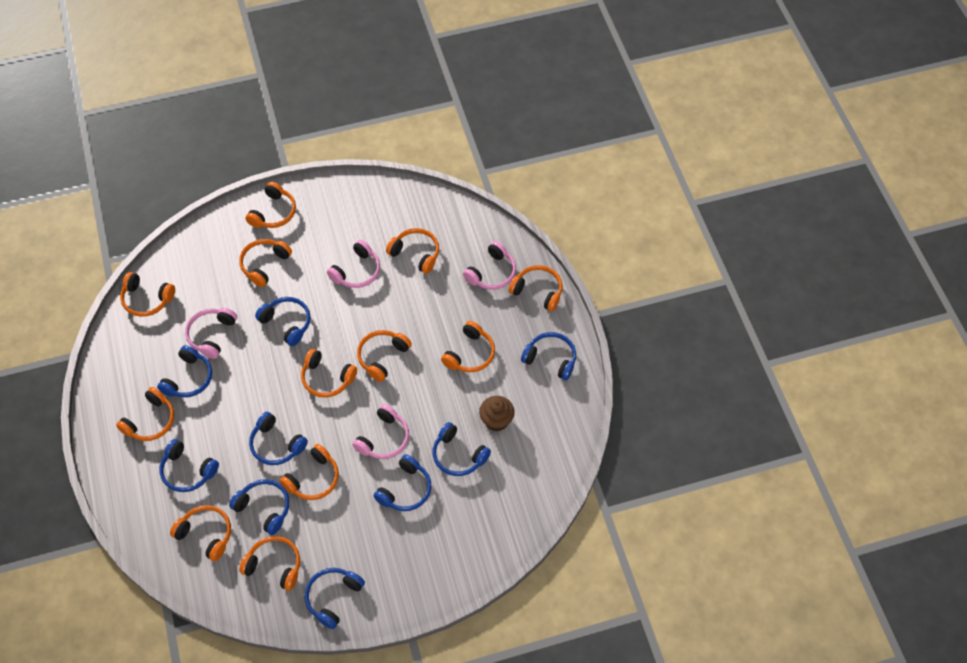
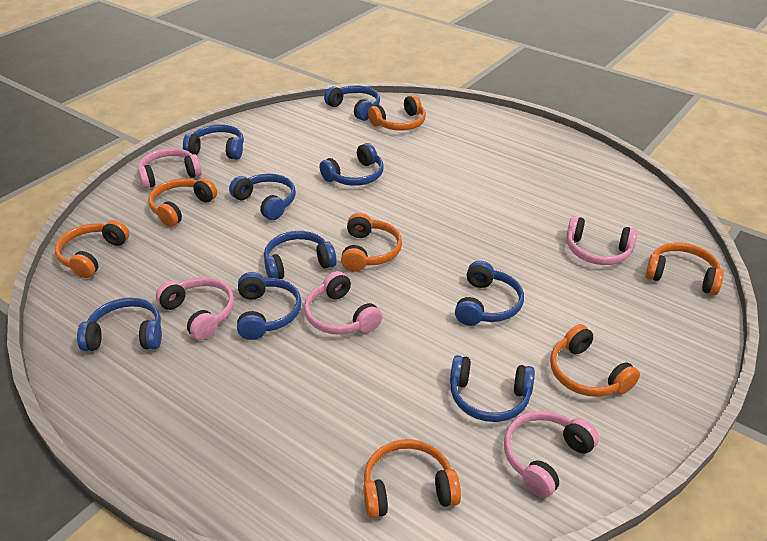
brown cupcake: 1 -> 0
orange headphones: 12 -> 7
pink headphones: 4 -> 5

